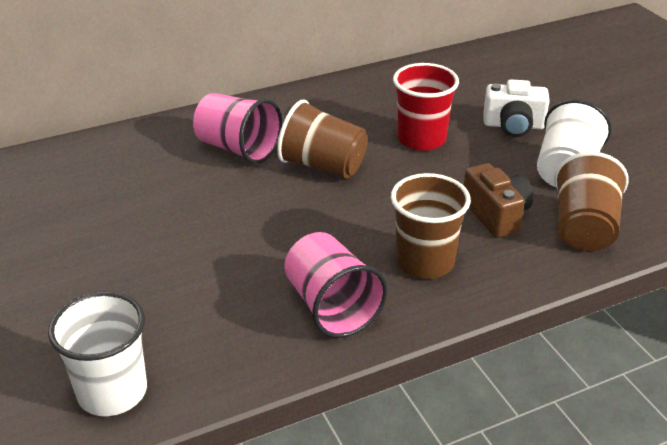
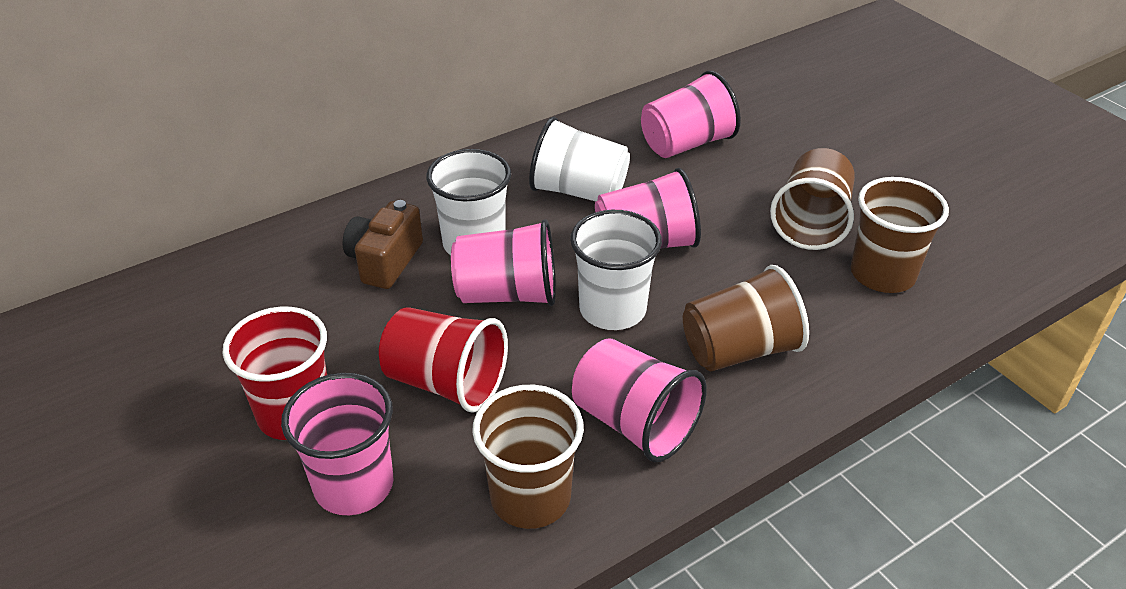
brown cup: 3 -> 4
pink cup: 2 -> 5
red cup: 1 -> 2
white camera: 1 -> 0
white cup: 2 -> 3

